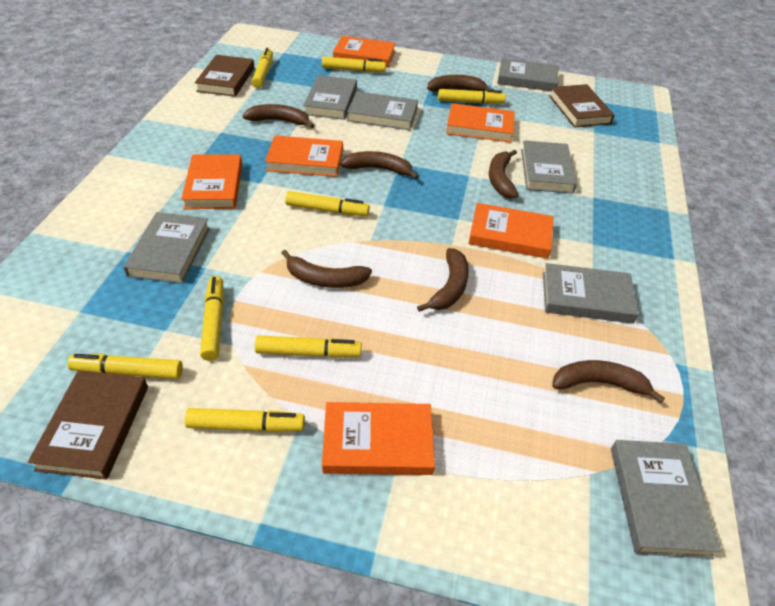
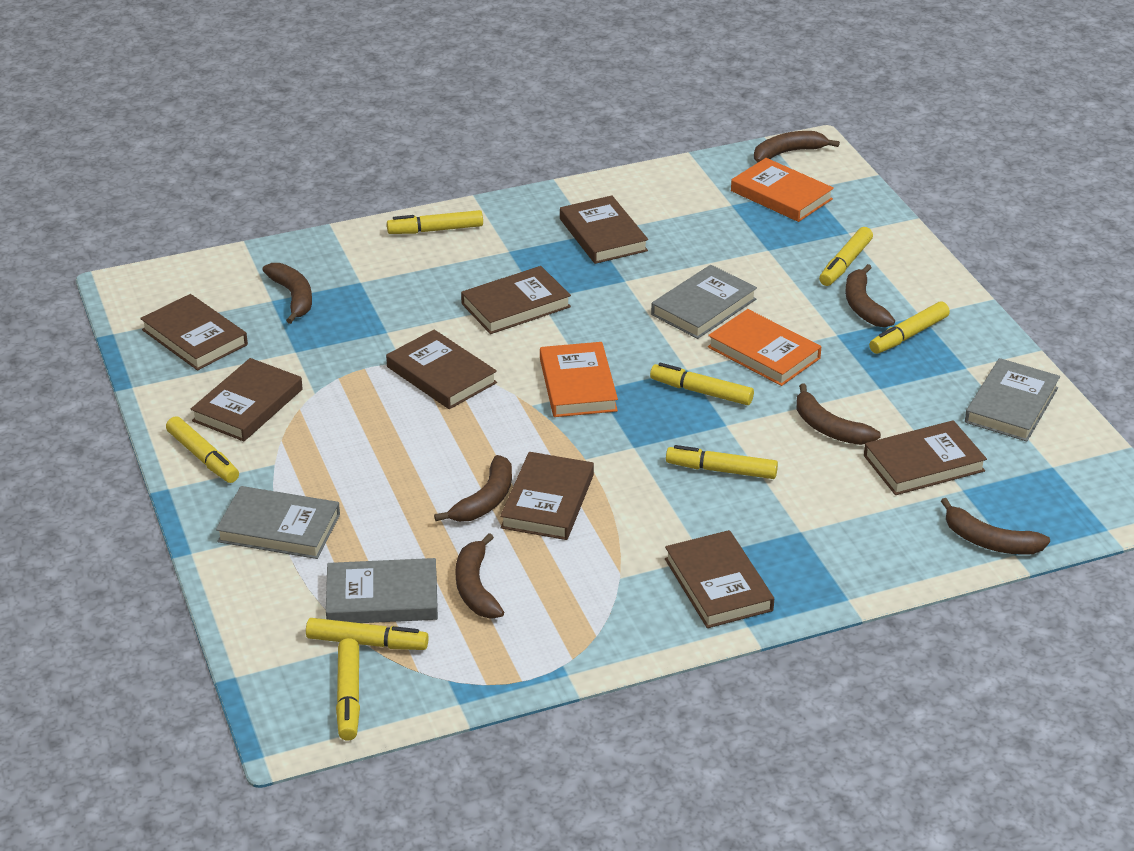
brown book: 3 -> 8
grey book: 7 -> 4
orange book: 6 -> 3

